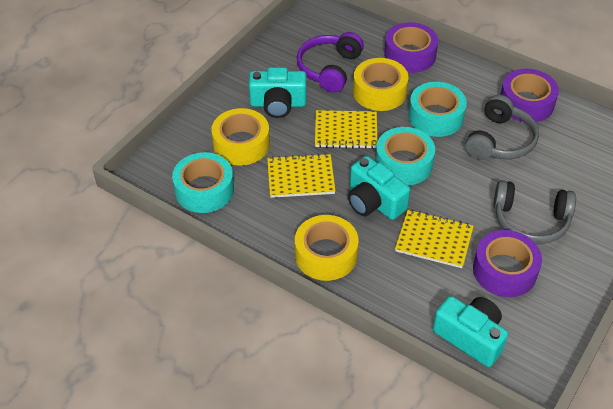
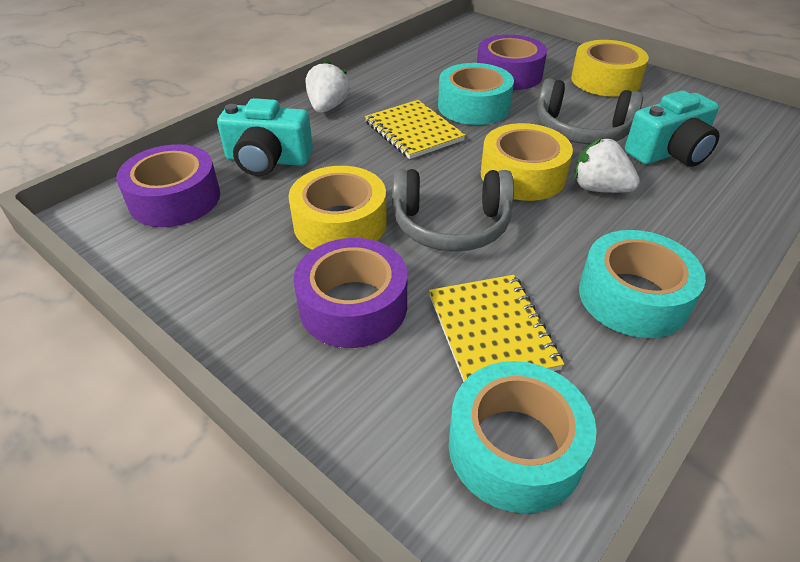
purple headphones: 1 -> 0
turquoise camera: 3 -> 2
white strawberry: 0 -> 2
yellow notebook: 3 -> 2

